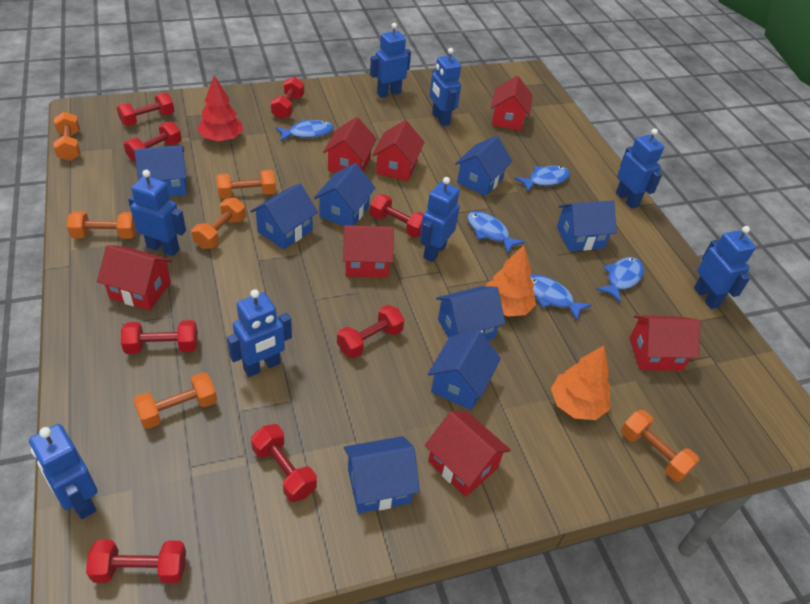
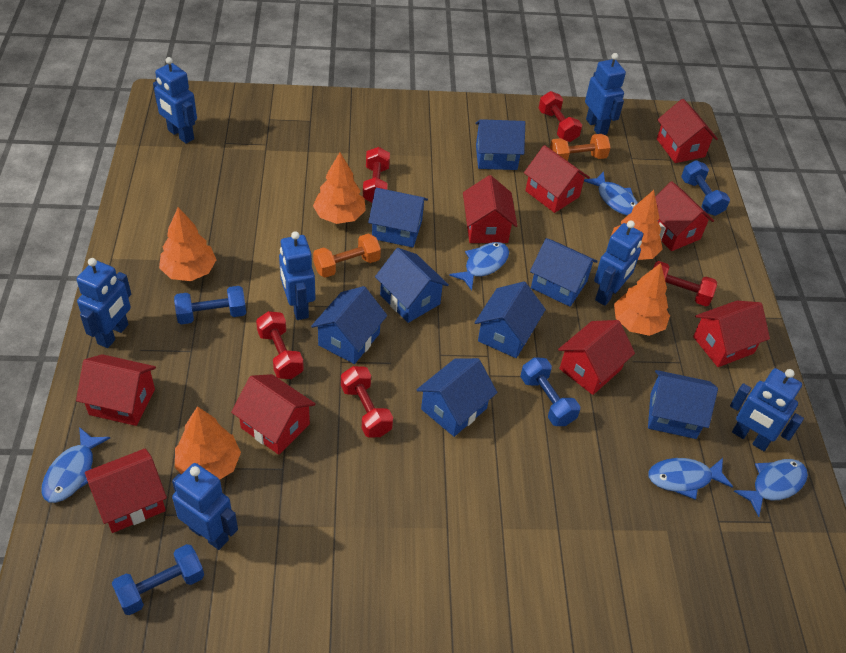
blue dumbbell: 0 -> 4
blue robot: 8 -> 7
orange dumbbell: 6 -> 2
orange tree: 2 -> 5
red dumbbell: 8 -> 5
red house: 7 -> 9
red tree: 1 -> 0

